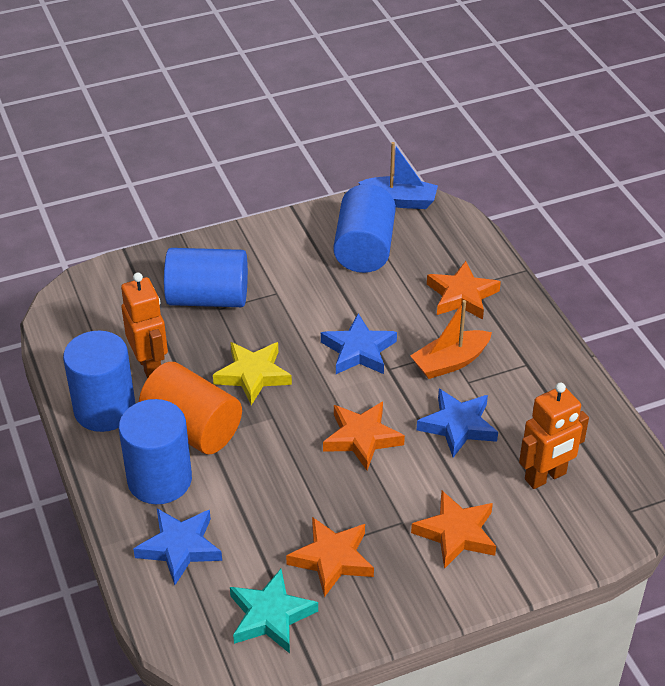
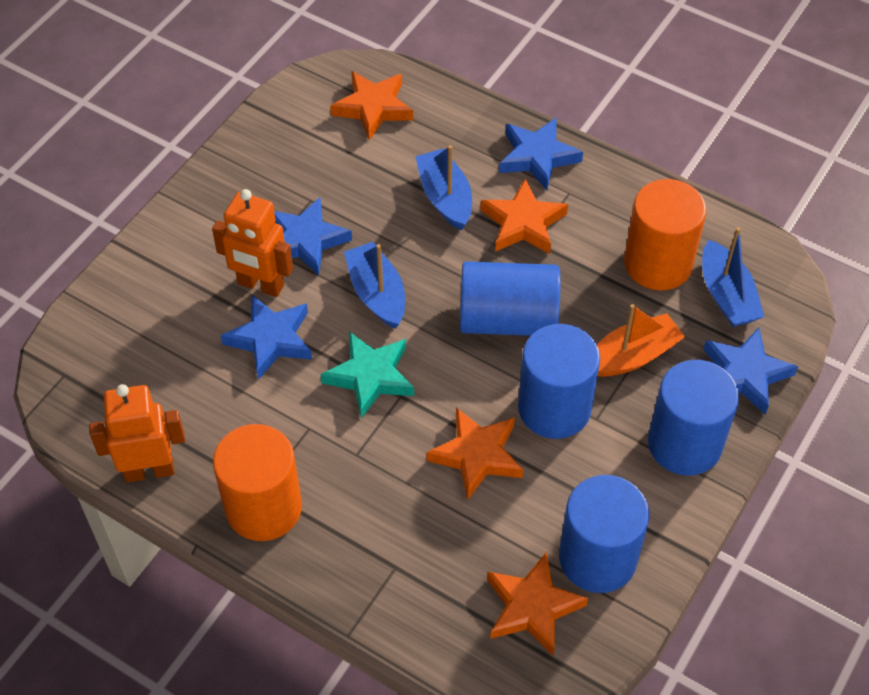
blue boat: 1 -> 3
blue star: 3 -> 4
orange cylinder: 1 -> 2
yellow star: 1 -> 0

